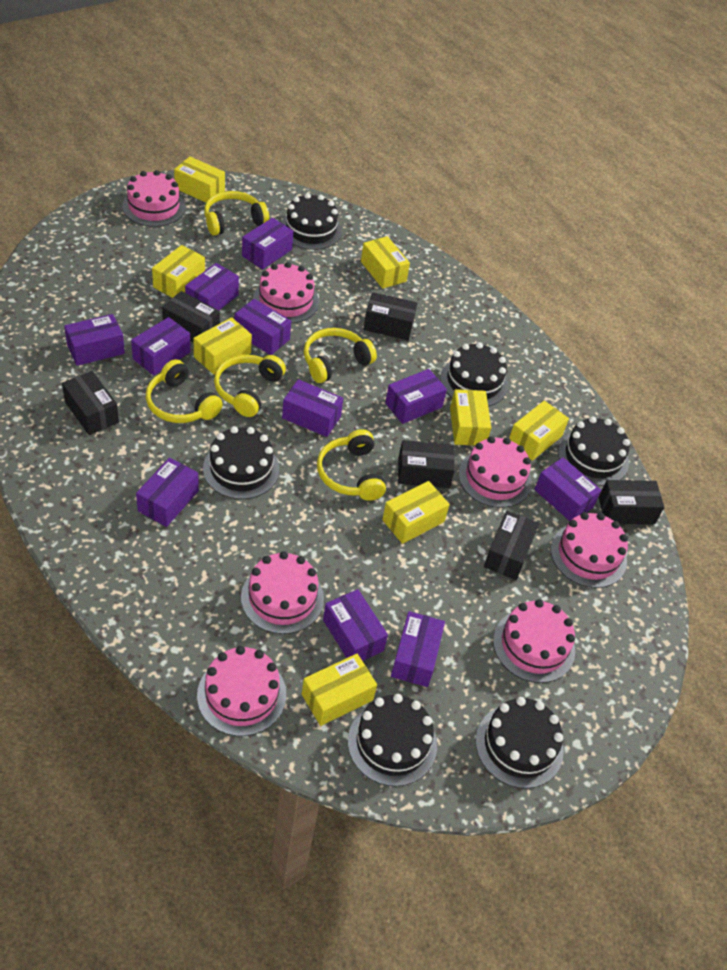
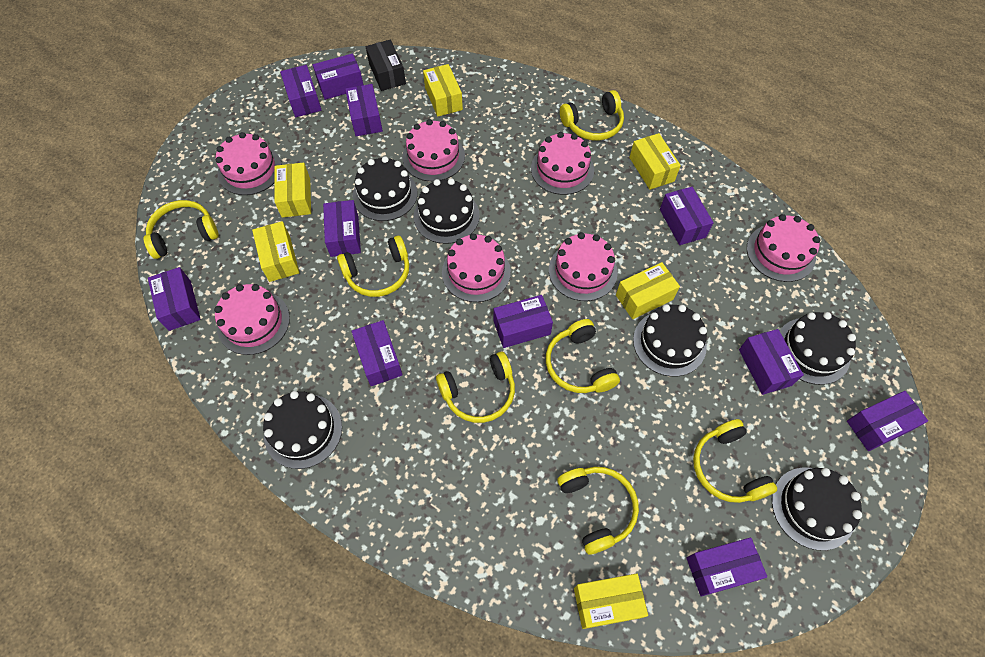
black box: 6 -> 1
yellow box: 8 -> 6
yellow headphones: 5 -> 7

